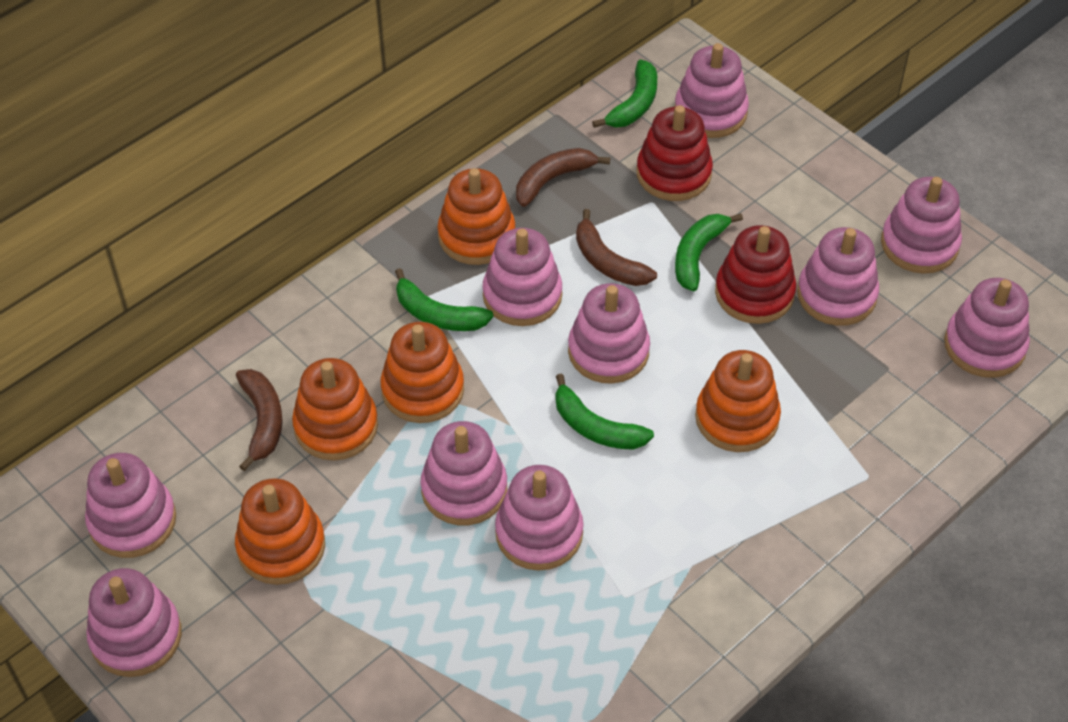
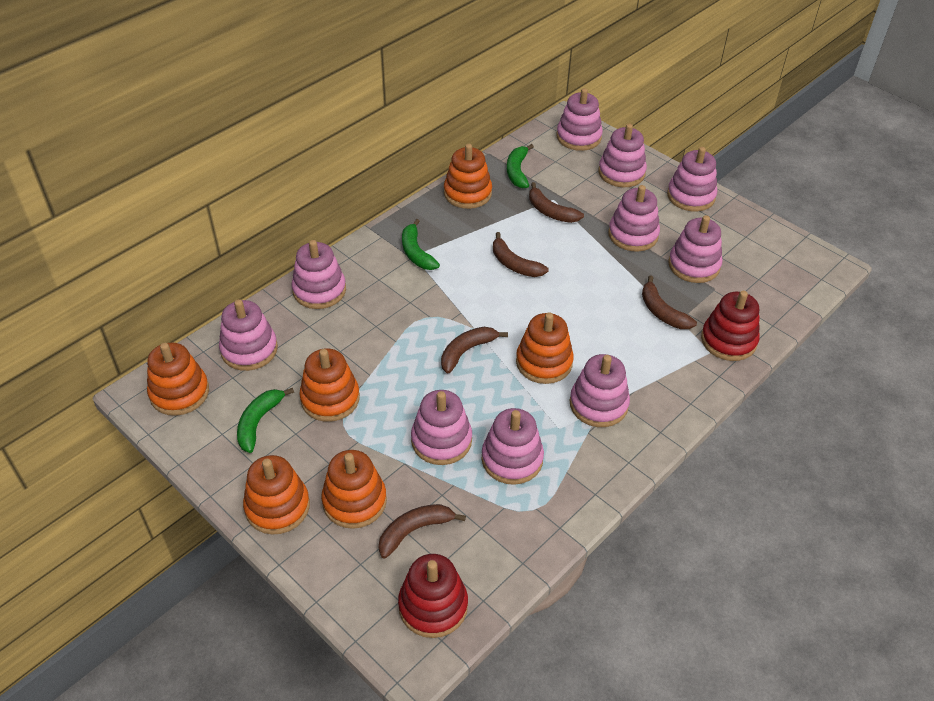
brown banana: 3 -> 5
green banana: 4 -> 3
orange stacking toy: 5 -> 6

